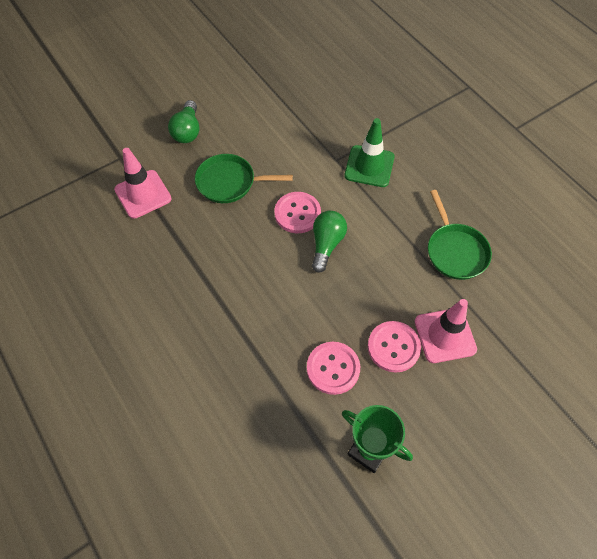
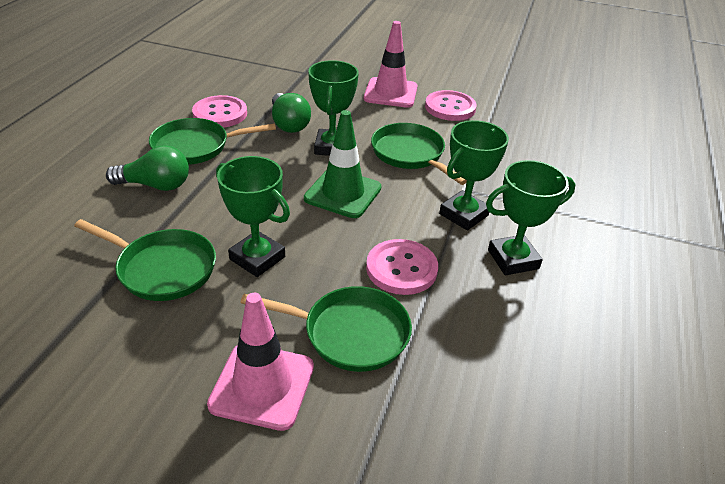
green pan: 2 -> 4
green trophy: 1 -> 4

